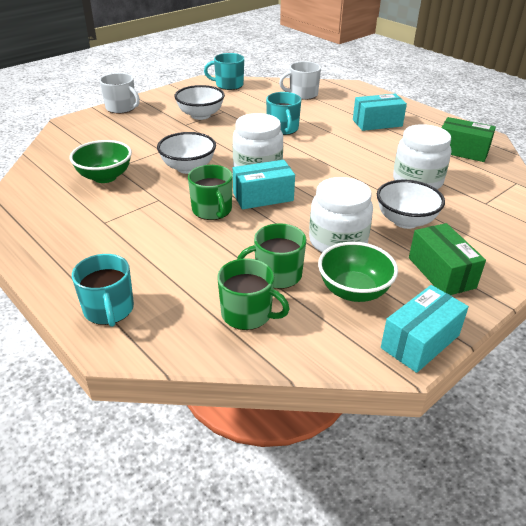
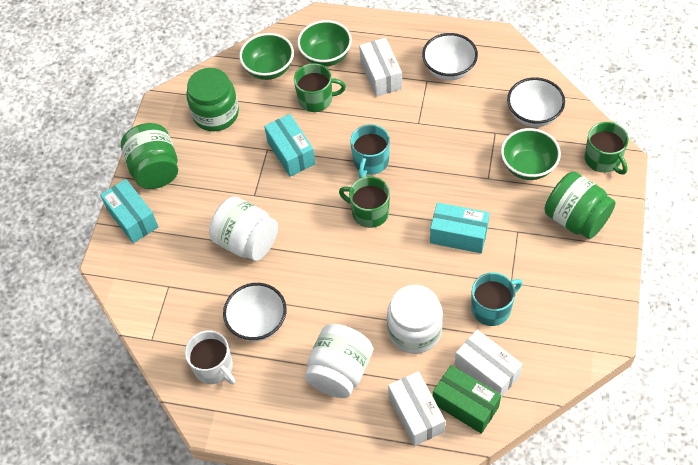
green bowl: 2 -> 3
green box: 2 -> 1
green jar: 0 -> 3
turquoise mug: 3 -> 2
white box: 0 -> 3
white mug: 2 -> 1

